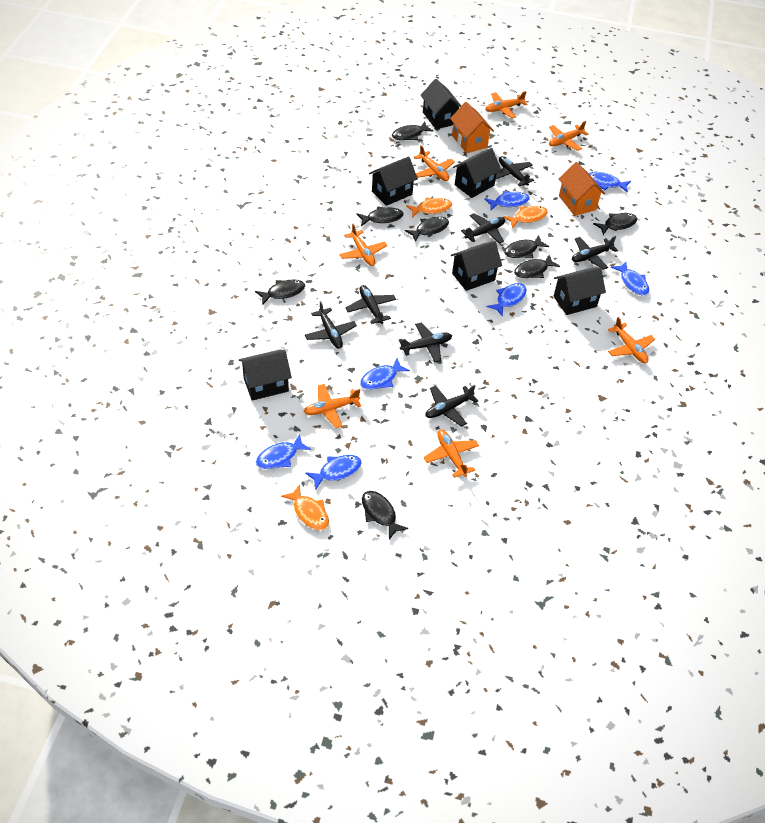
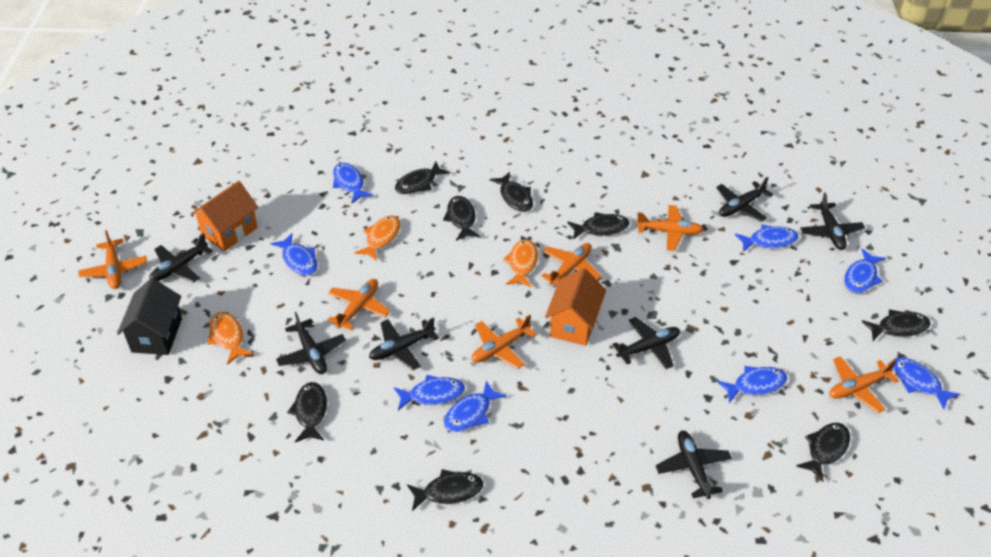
black house: 6 -> 1
blue fish: 7 -> 8
orange plane: 7 -> 6

